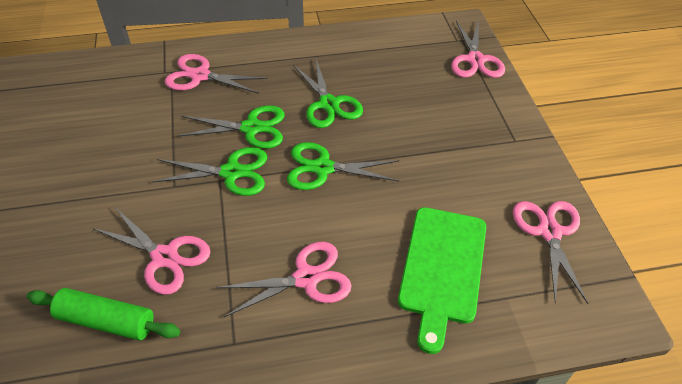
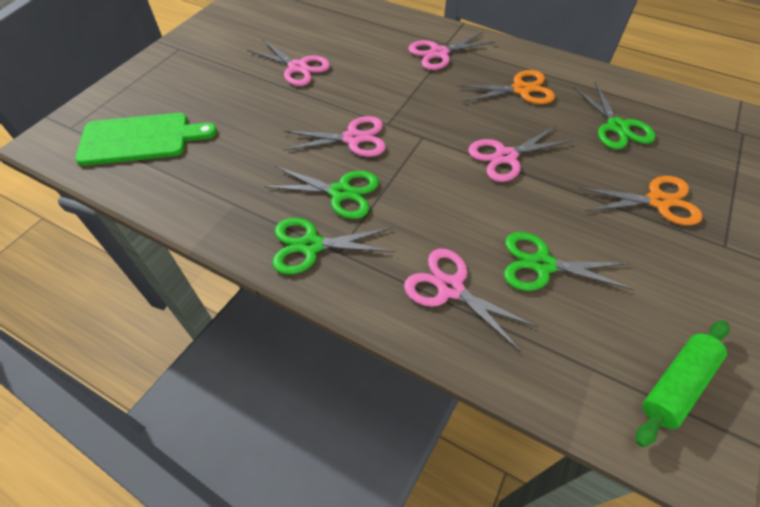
orange scissors: 0 -> 2

